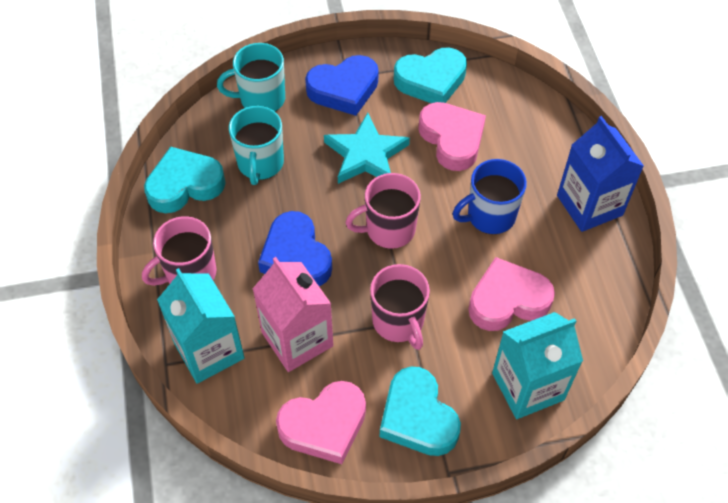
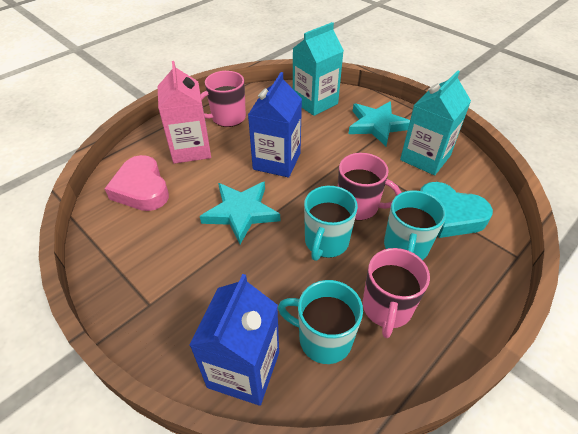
blue carton: 1 -> 2
blue heart: 2 -> 0
blue mug: 1 -> 0
pink heart: 3 -> 1
turquoise heart: 3 -> 1
turquoise mug: 2 -> 3
turquoise star: 1 -> 2

